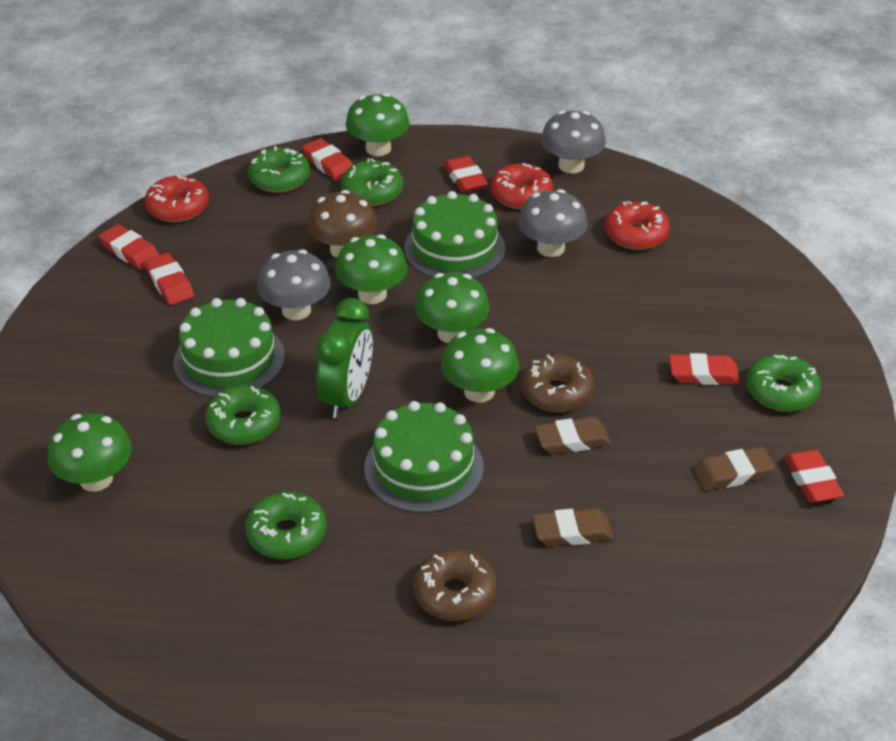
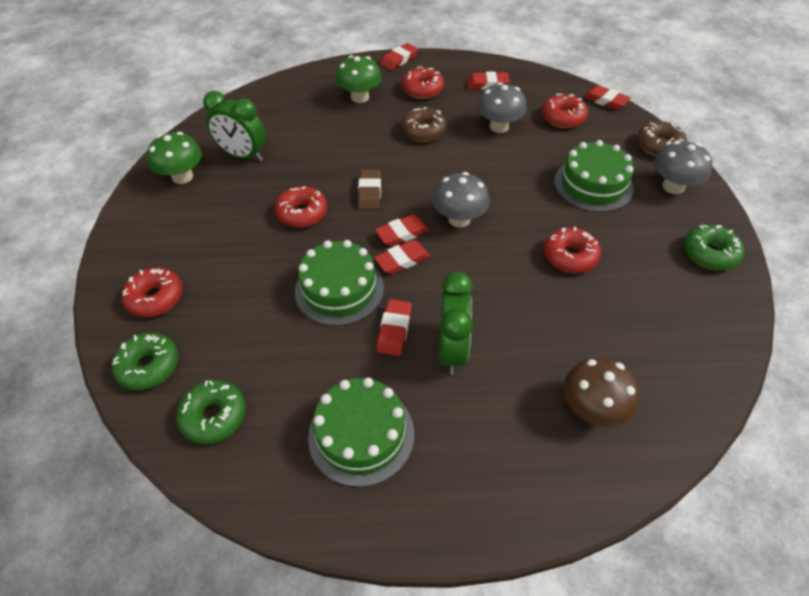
brown eraser: 3 -> 1
green clock: 1 -> 2
green donut: 5 -> 3
green mushroom: 5 -> 2
red donut: 3 -> 5

